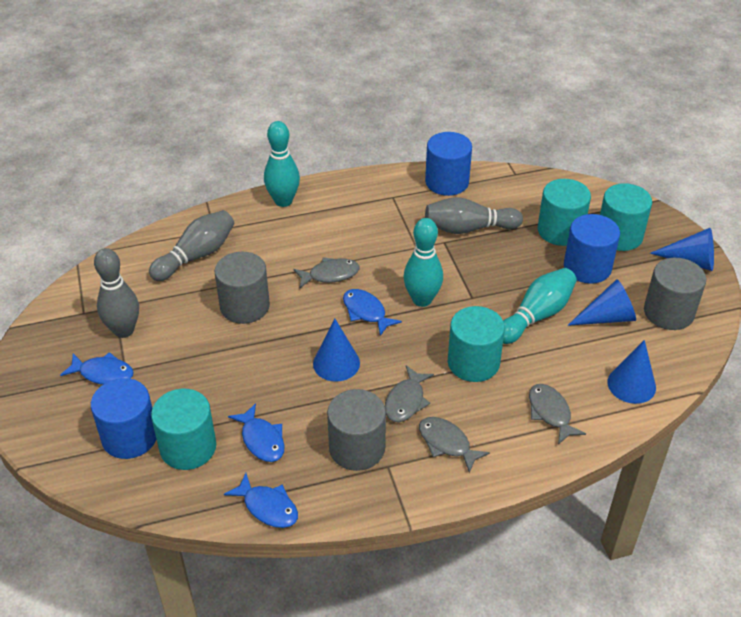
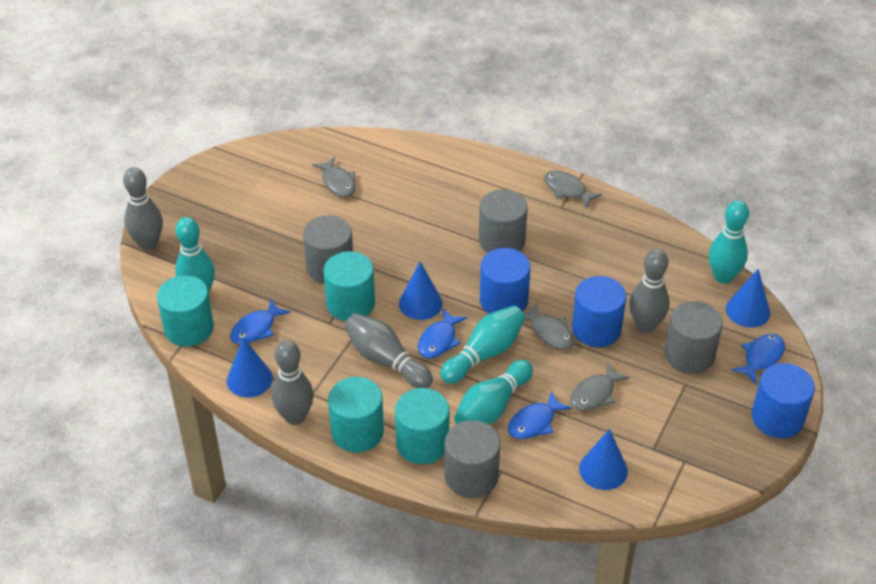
grey bowling pin: 3 -> 4
grey cylinder: 3 -> 4
turquoise bowling pin: 3 -> 4

